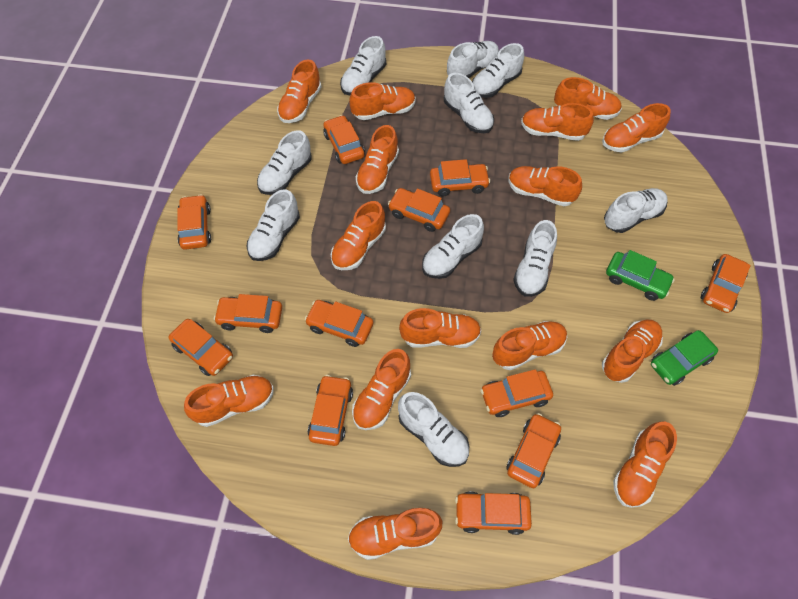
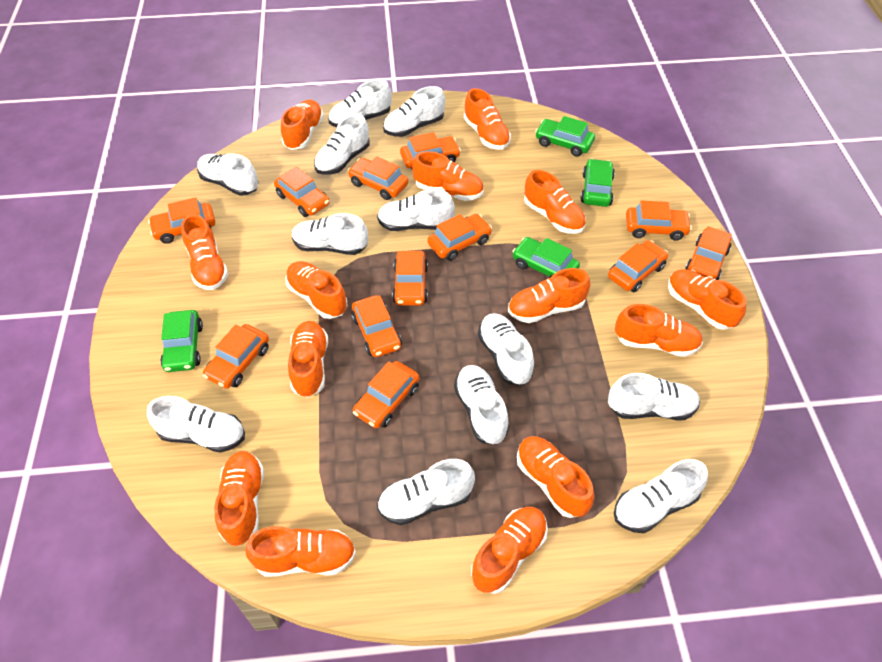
green car: 2 -> 4
orange shoe: 15 -> 14
white shoe: 10 -> 12

